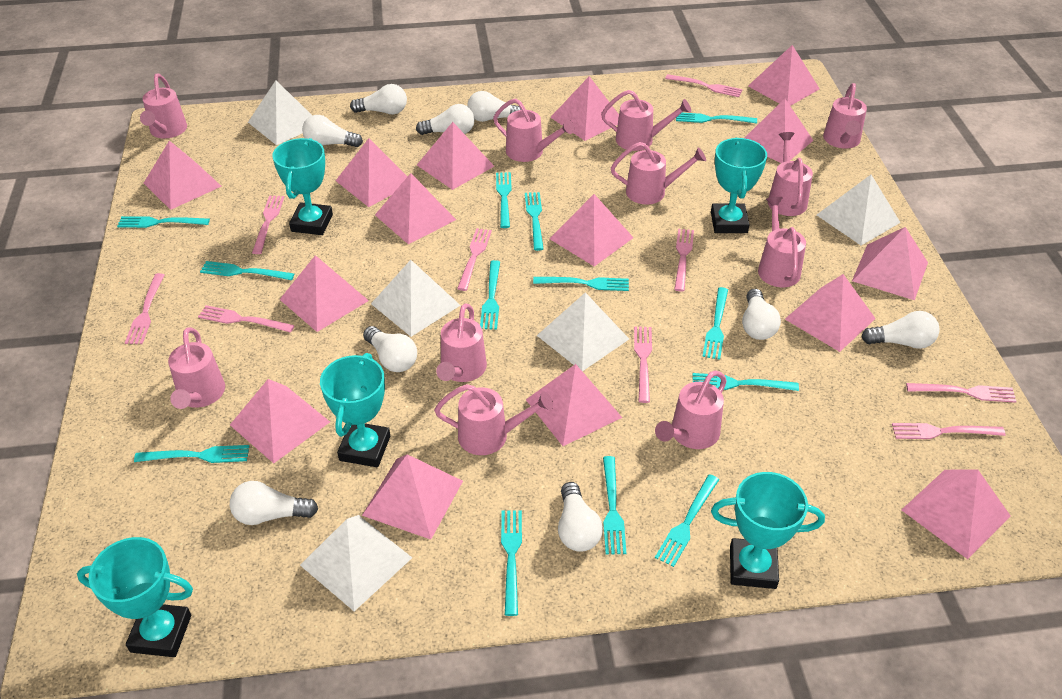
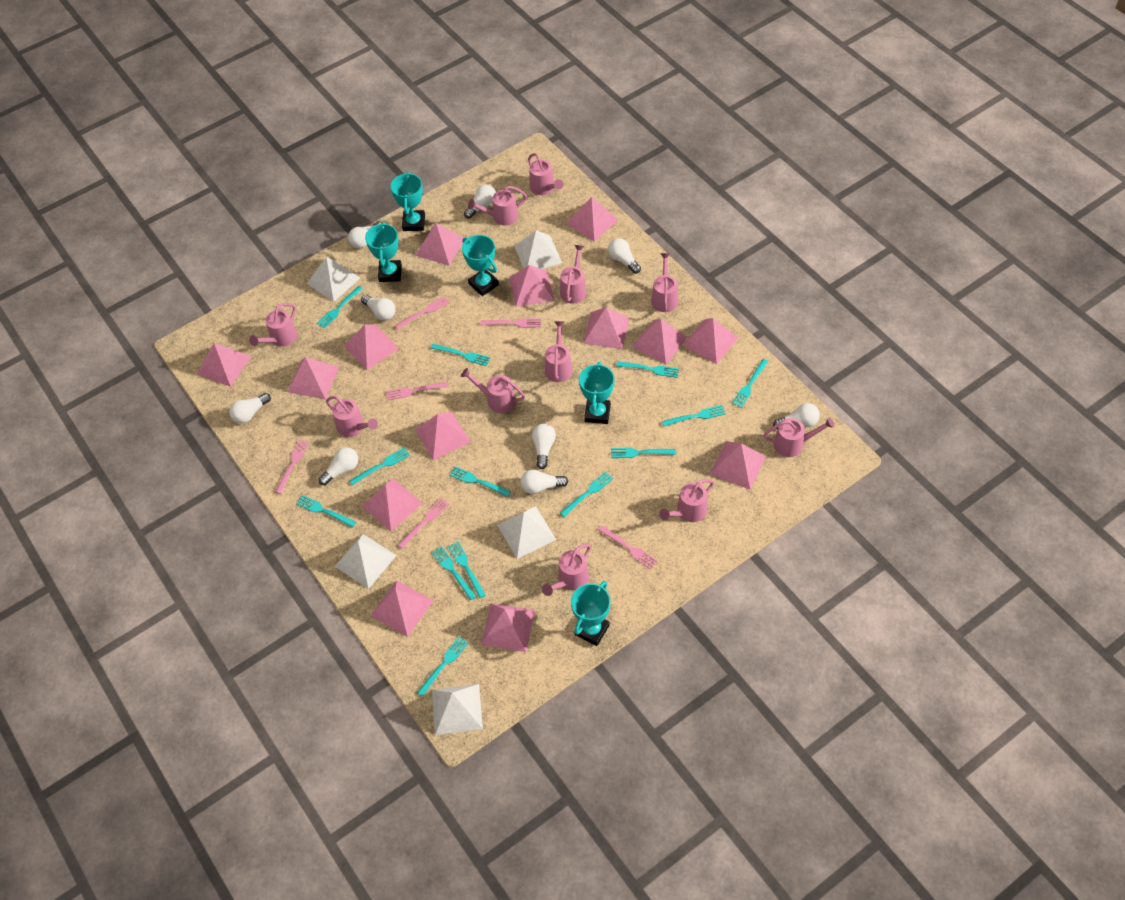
pink fork: 9 -> 6
pink pyramid: 15 -> 14

